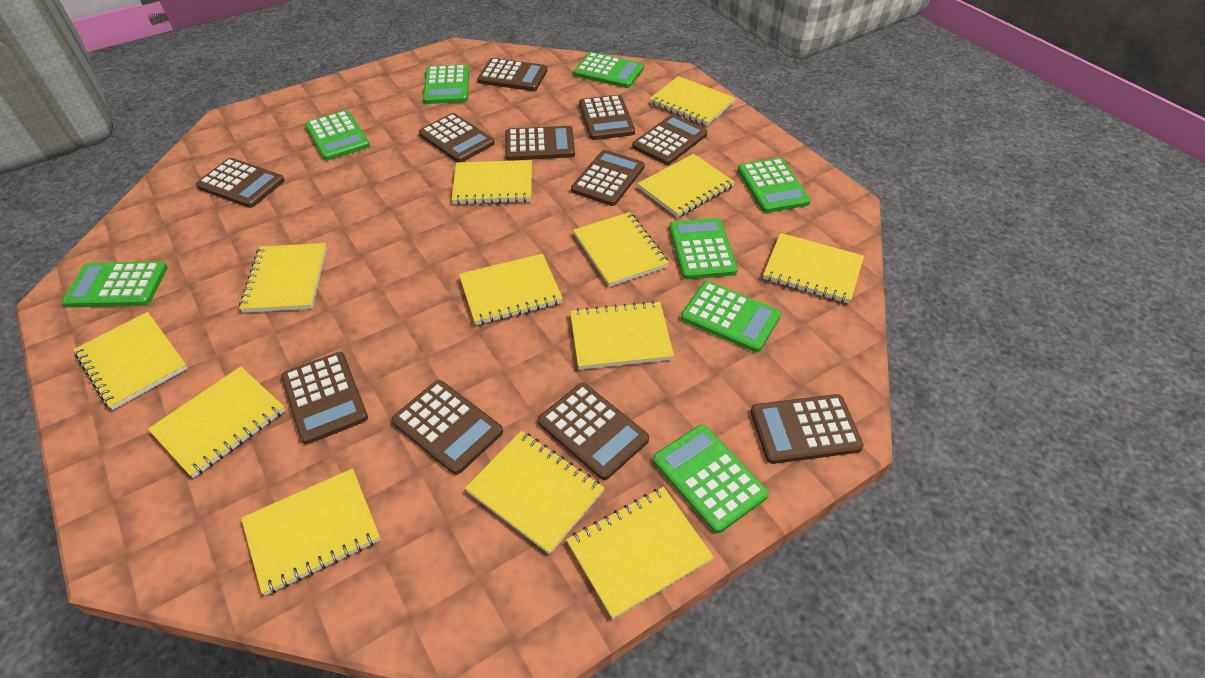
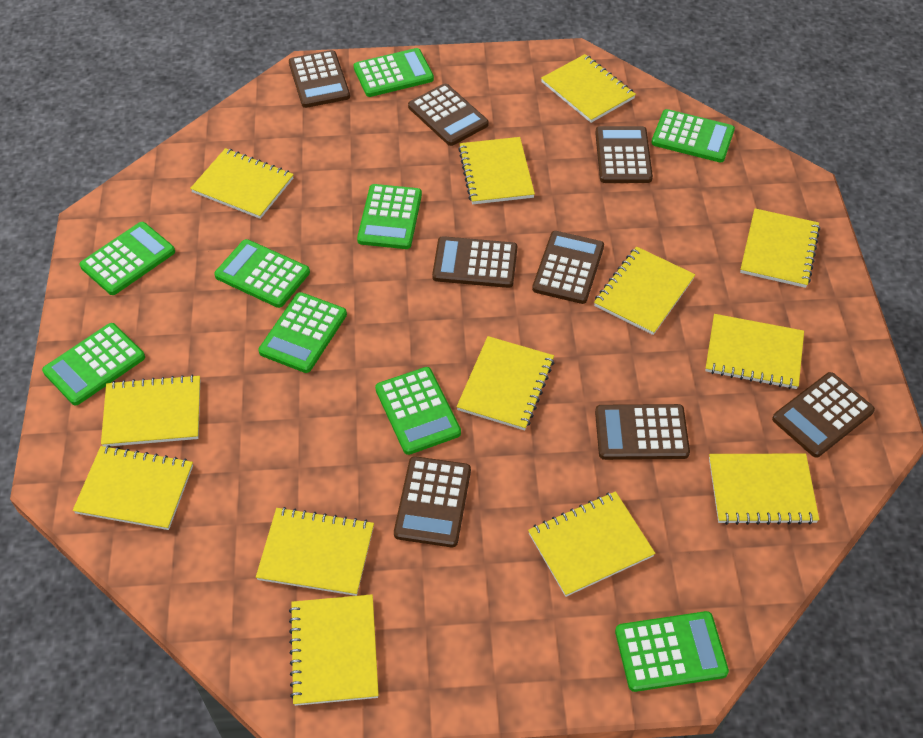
brown calculator: 11 -> 8
green calculator: 8 -> 9

